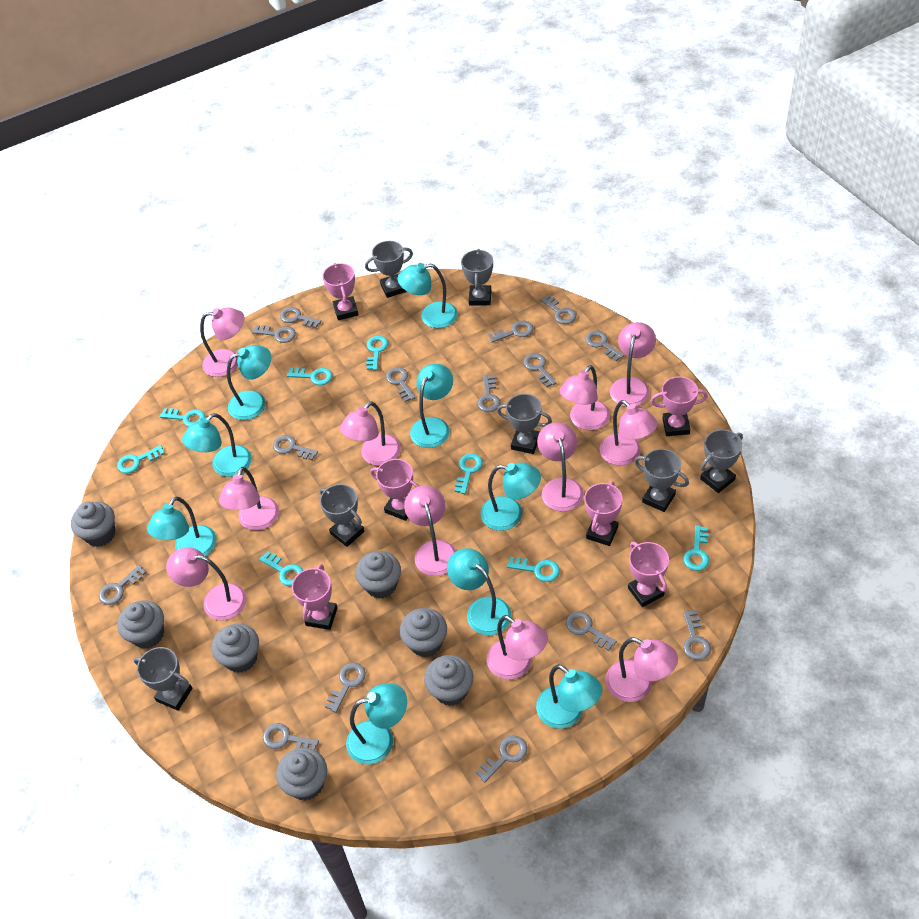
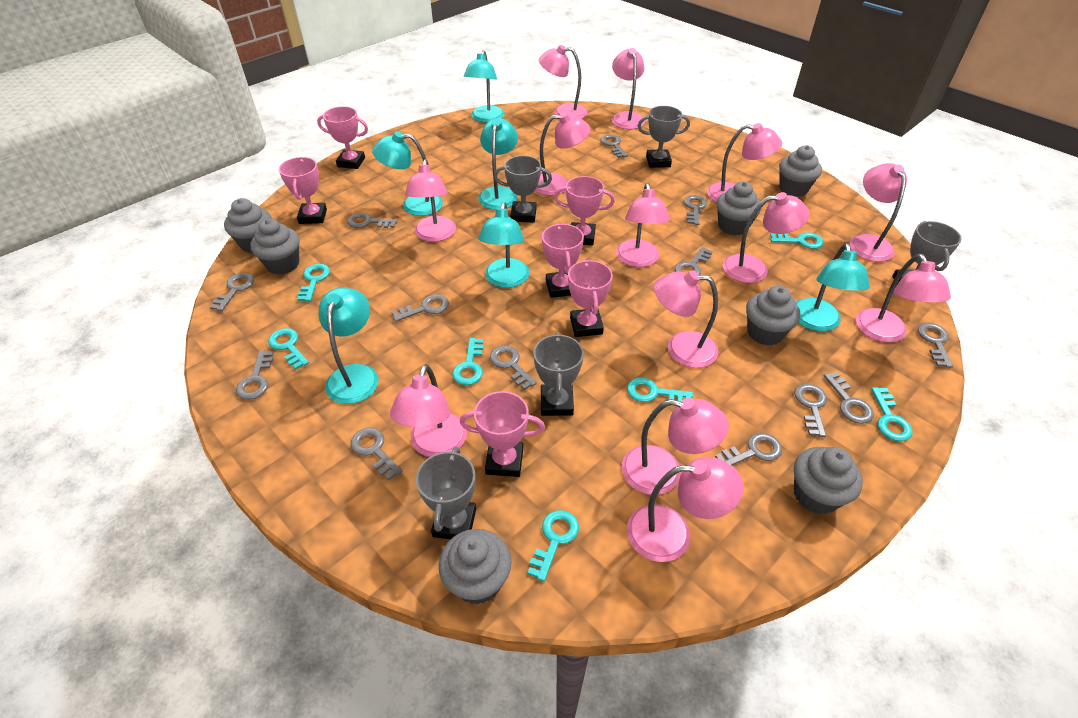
grey key: 15 -> 13
grey trophy: 7 -> 5
pink lamp: 11 -> 13
turquoise key: 8 -> 7
turquoise lamp: 9 -> 6

